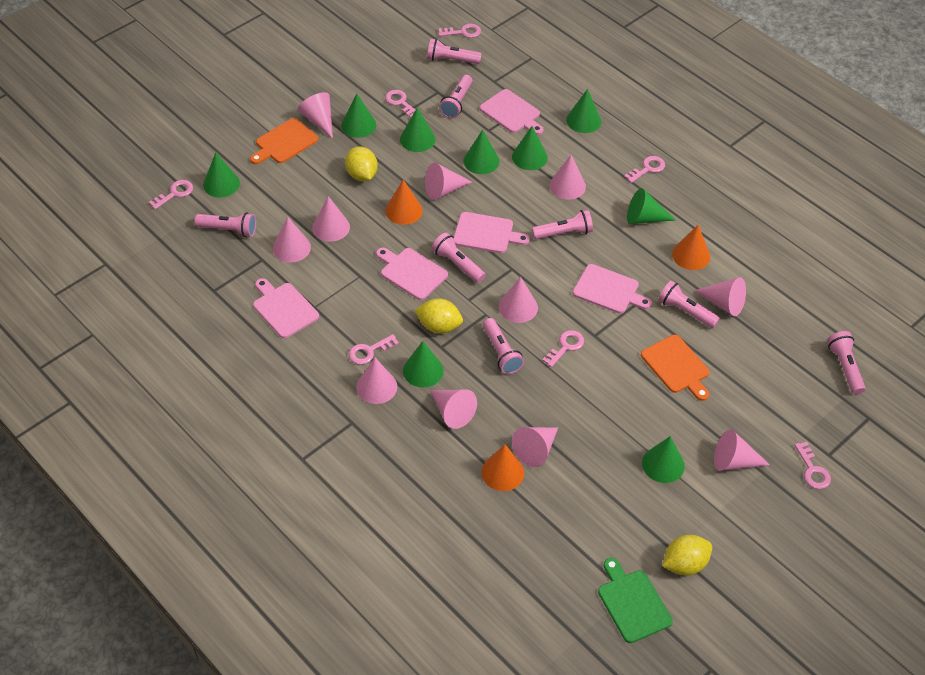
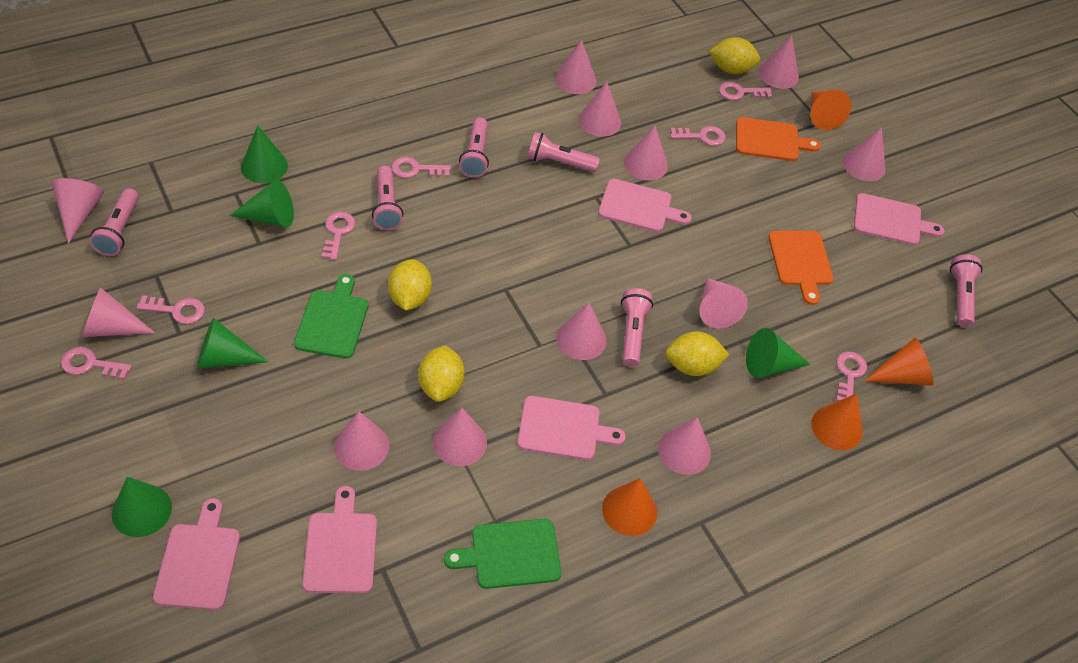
green cone: 9 -> 5
green cutting board: 1 -> 2
orange cone: 3 -> 4
pink cone: 11 -> 12
pink flashlight: 8 -> 6
yellow lemon: 3 -> 4

